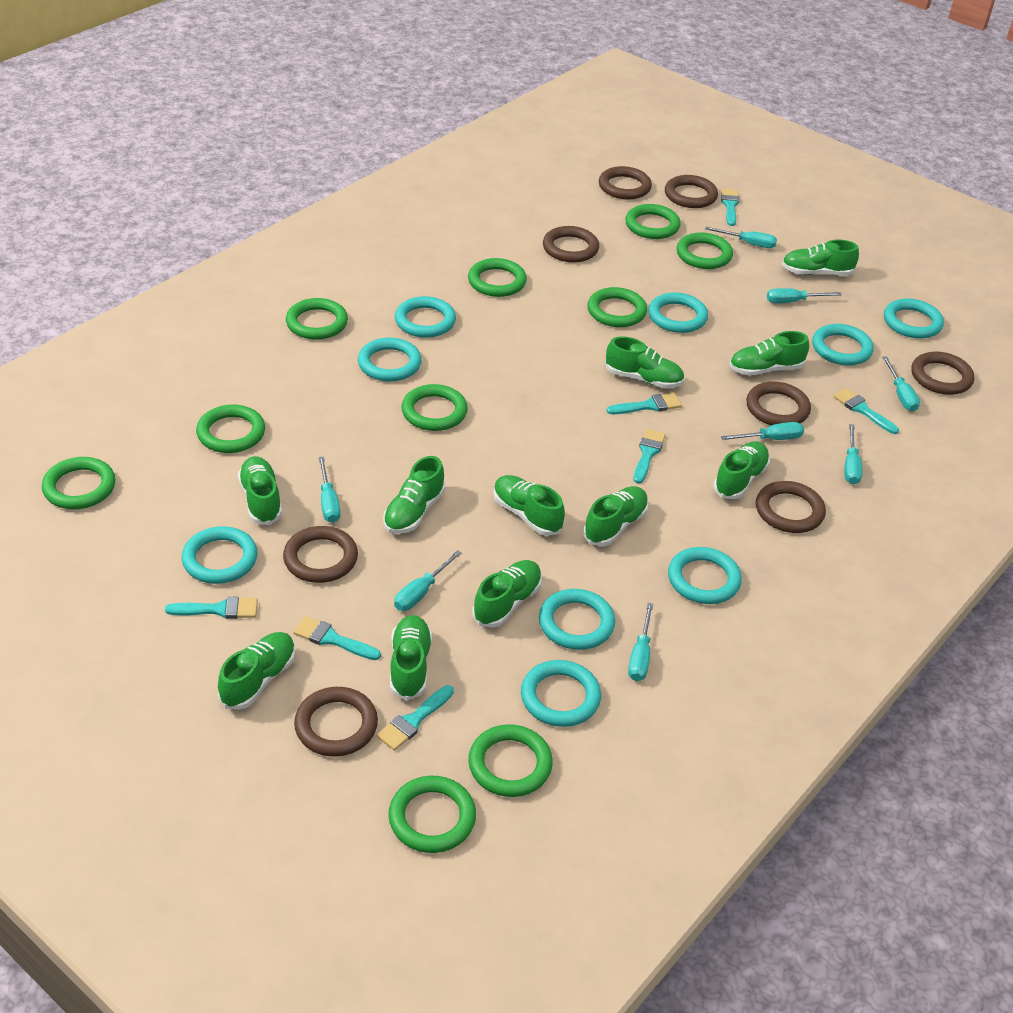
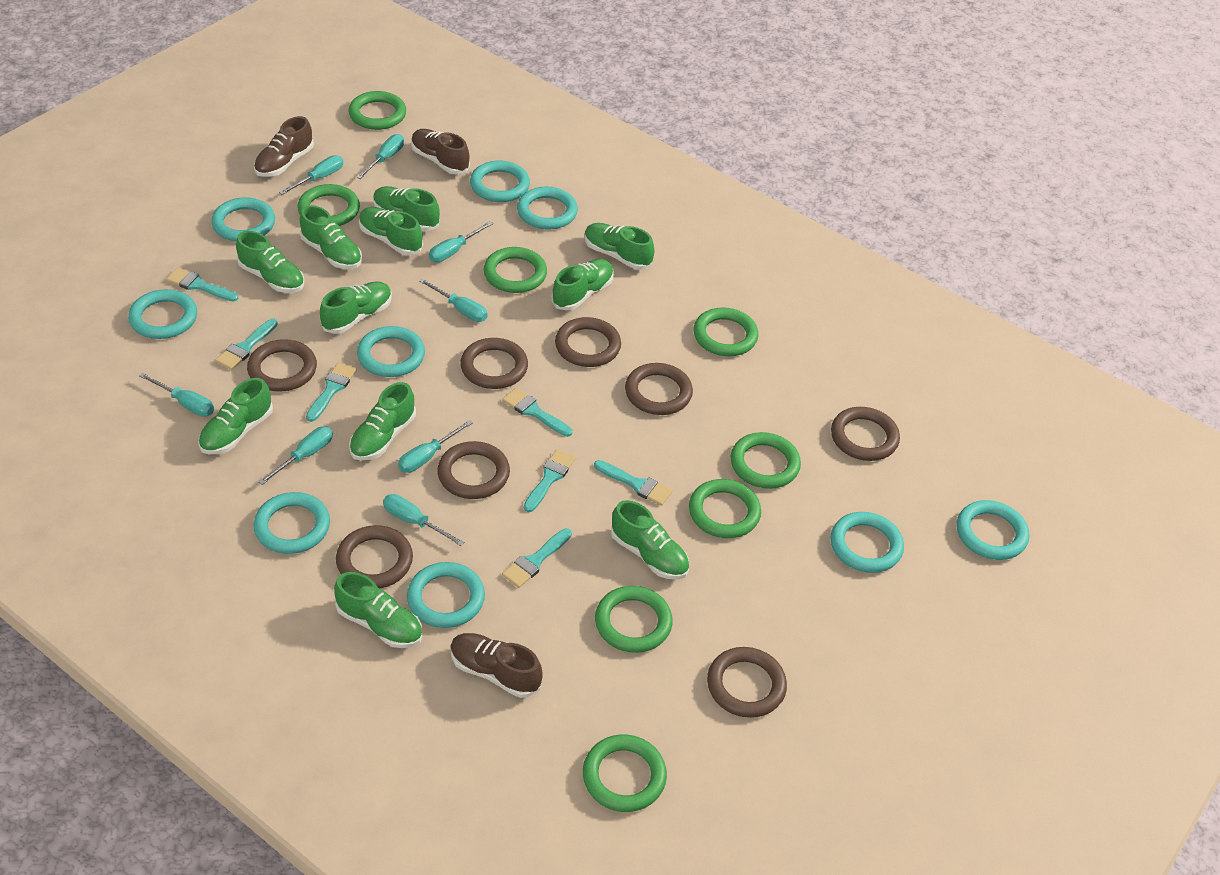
brown shoe: 0 -> 3
green ring: 10 -> 8

